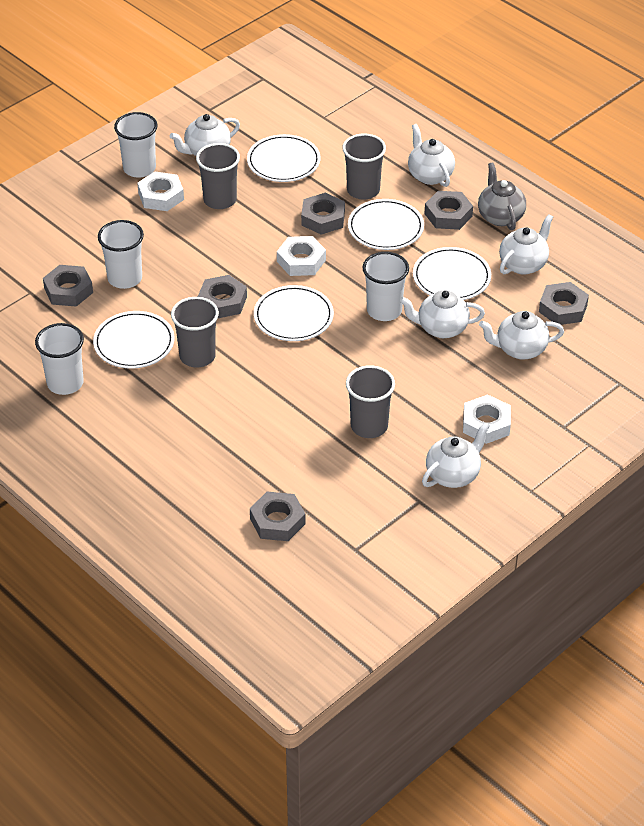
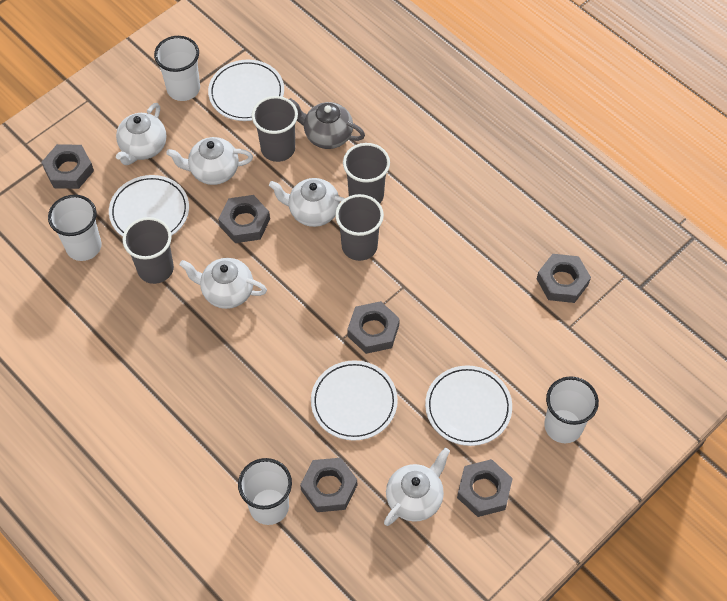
white nut: 3 -> 0
white plate: 5 -> 4
white teapot: 6 -> 5

